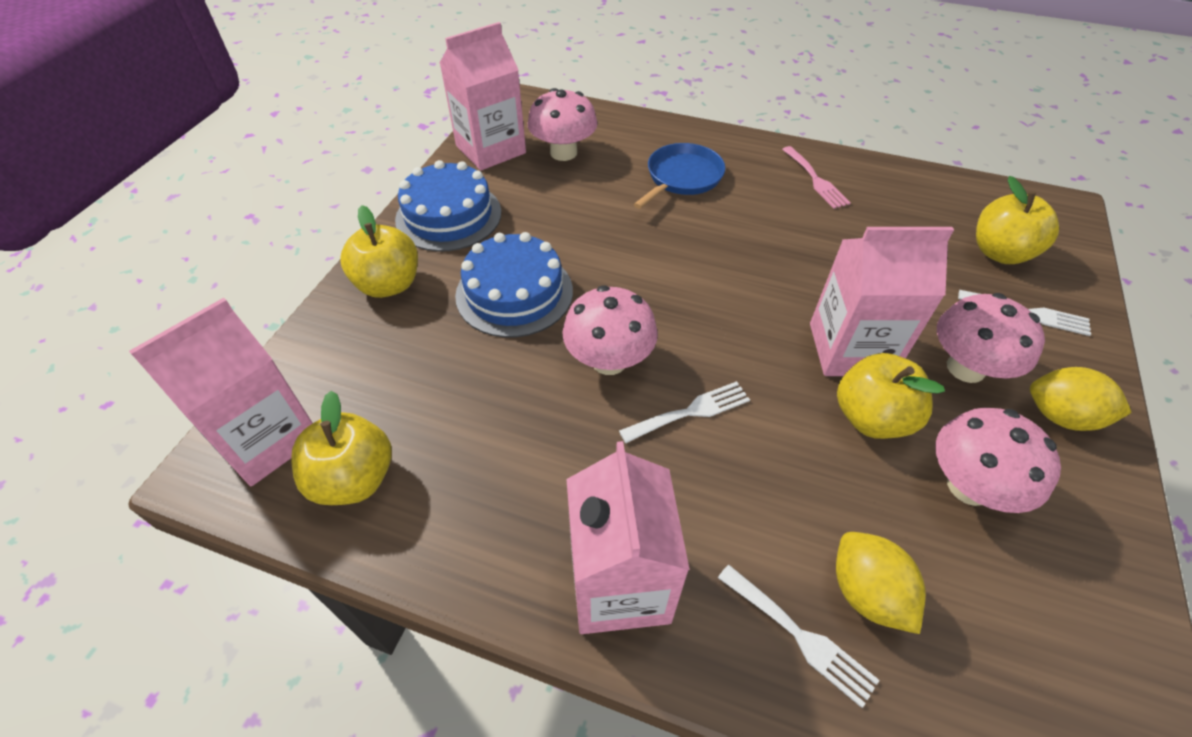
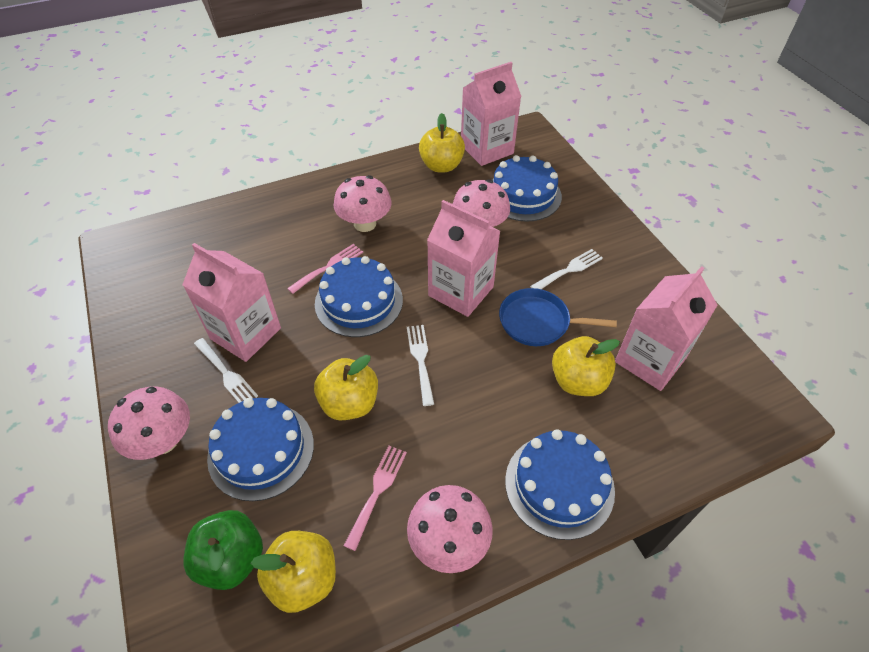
blue cake: 2 -> 4
green apple: 0 -> 1
pink fork: 1 -> 2
yellow lemon: 2 -> 0

